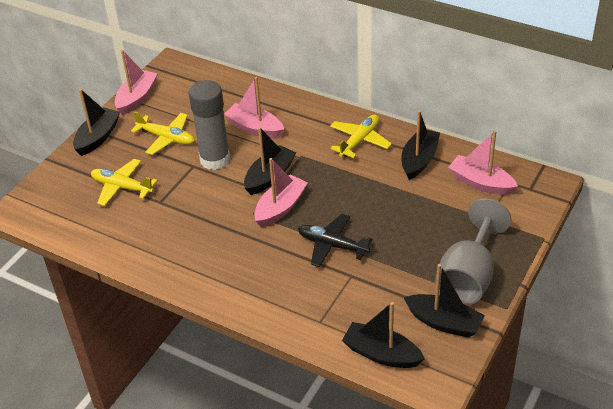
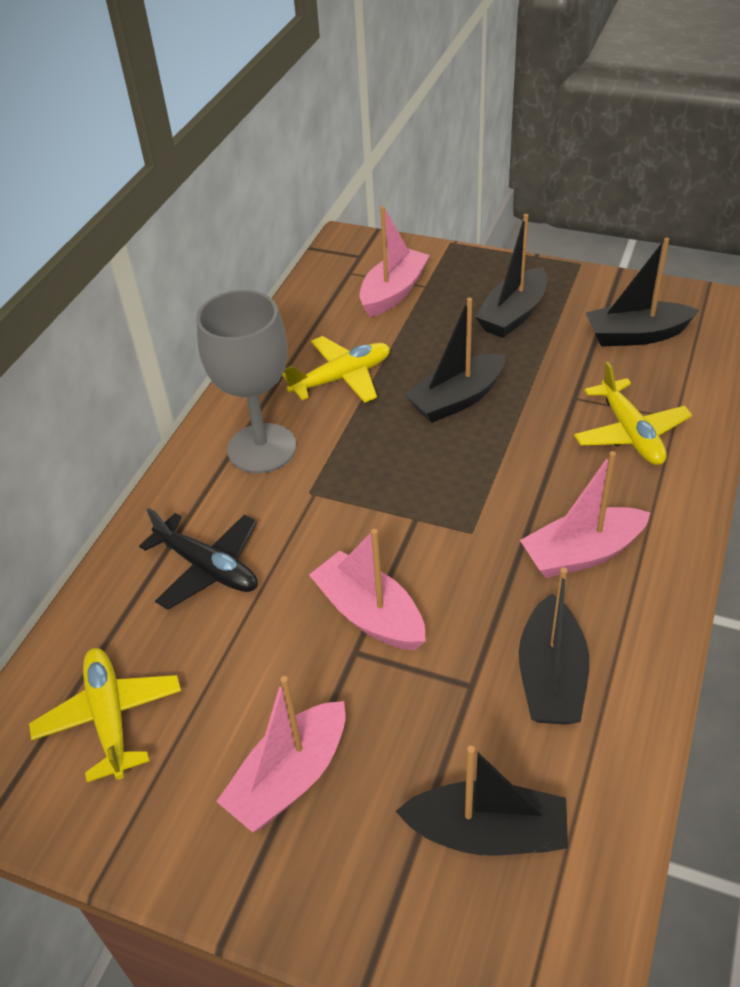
grey glue stick: 1 -> 0

